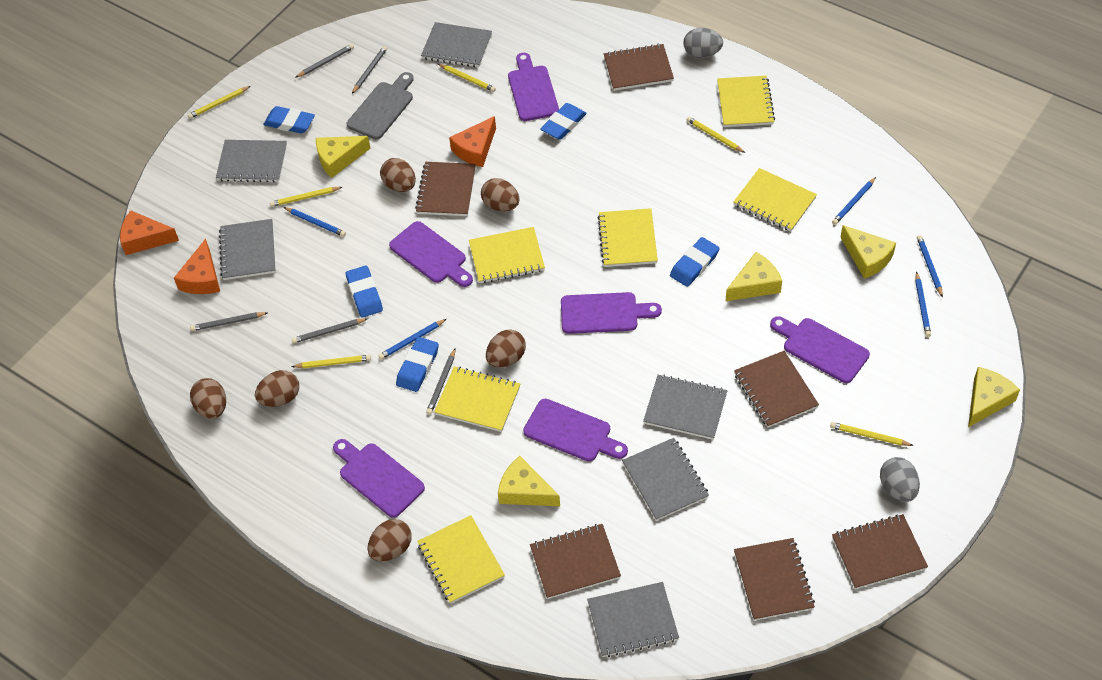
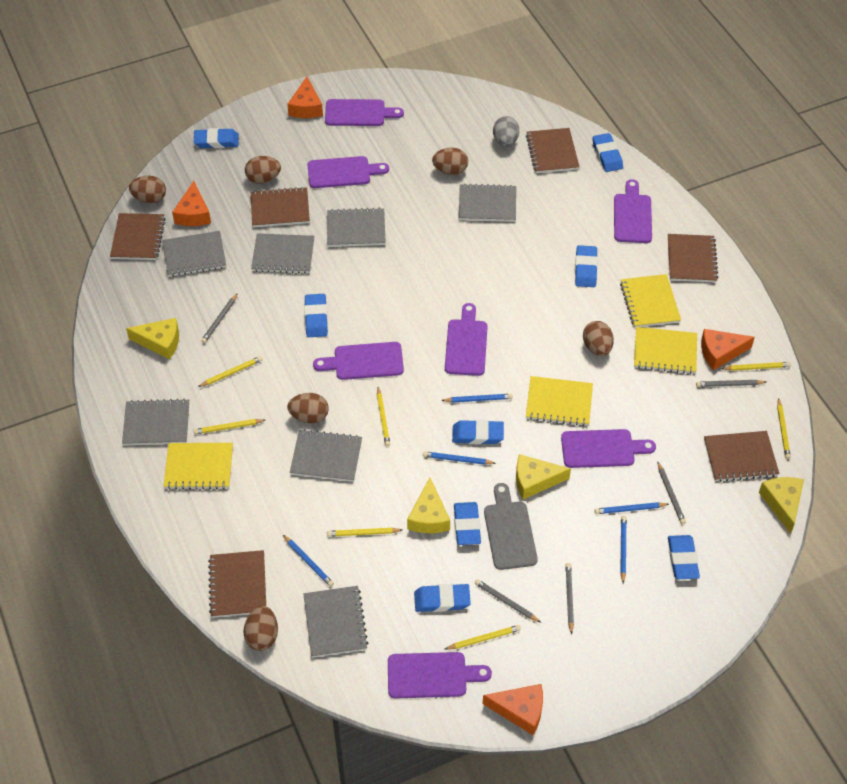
blue eraser: 5 -> 8
grey egg: 2 -> 1
grey notebook: 6 -> 7
orange cheese: 3 -> 4
purple cutting board: 6 -> 7
yellow cheese: 5 -> 4
yellow notebook: 6 -> 4
yellow pencil: 6 -> 7

